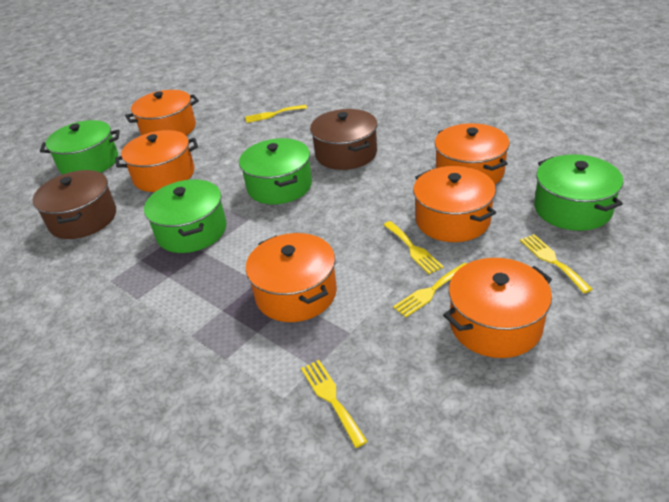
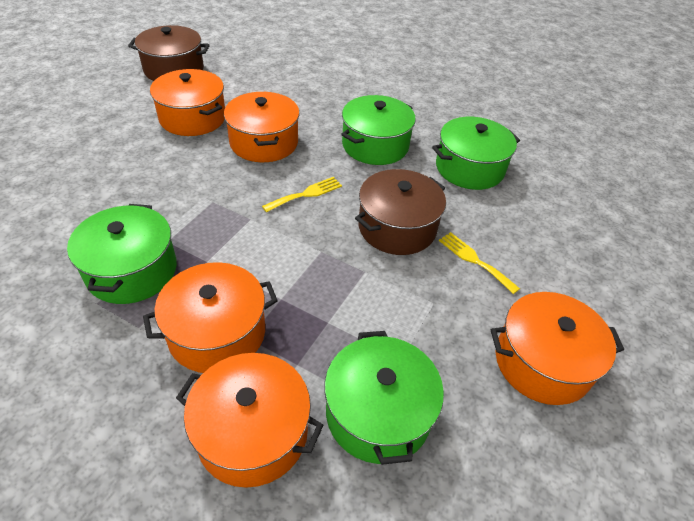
orange pot: 6 -> 5
yellow fork: 5 -> 2

